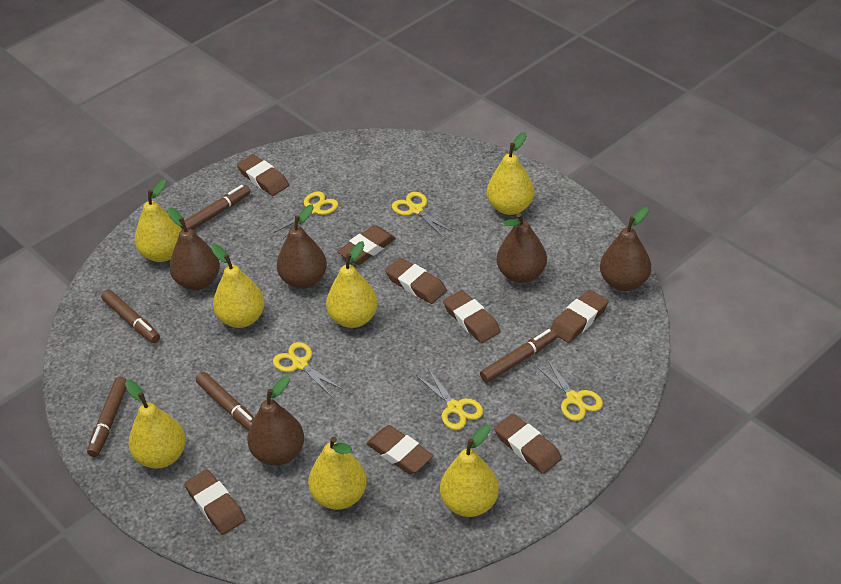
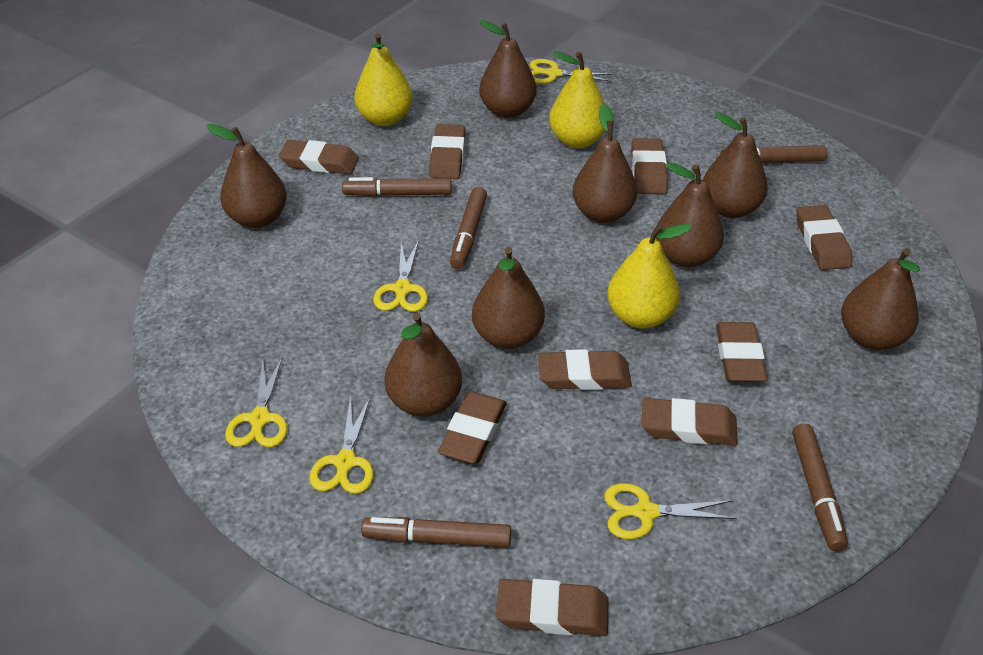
brown eraser: 8 -> 9
brown pear: 5 -> 8
yellow pear: 7 -> 3

